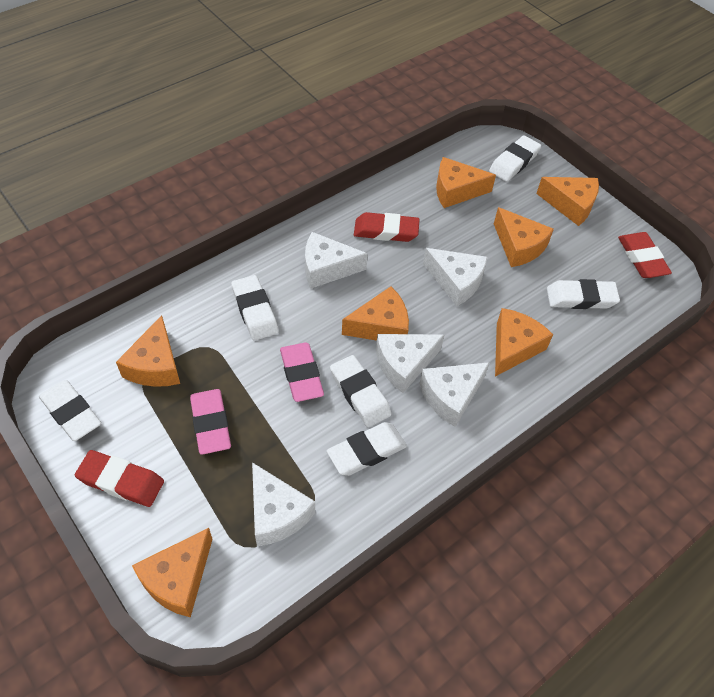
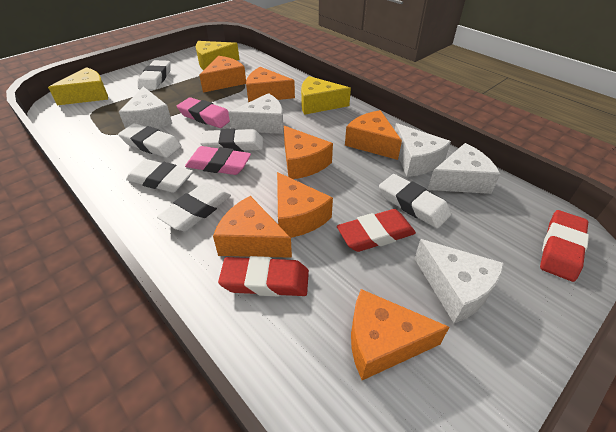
yellow cheese: 0 -> 3

